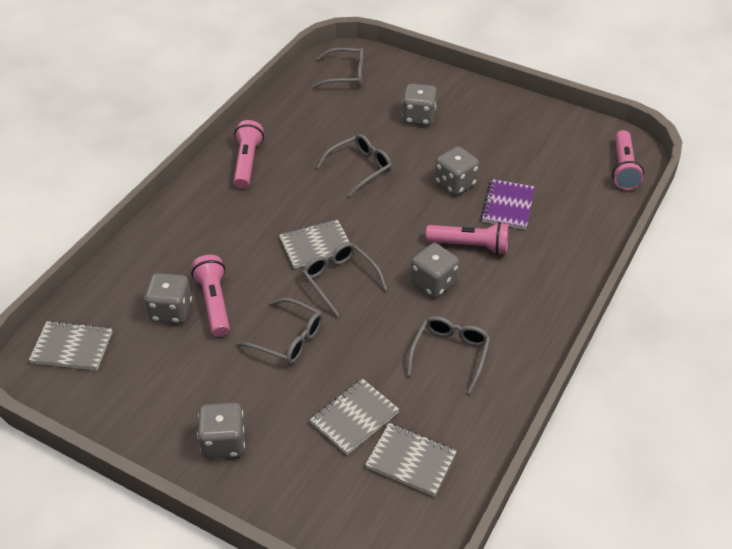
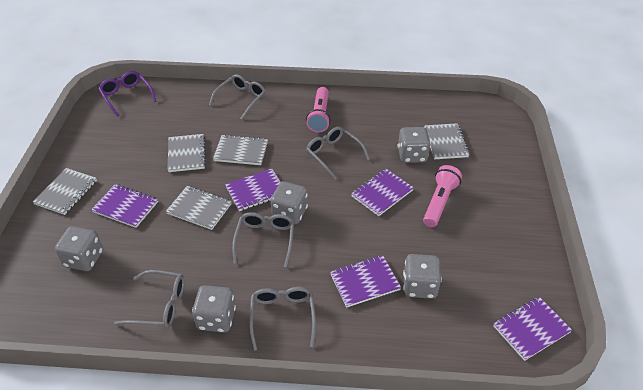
grey notebook: 4 -> 5
pink flashlight: 4 -> 2
purple glasses: 0 -> 1
purple notebook: 1 -> 5

